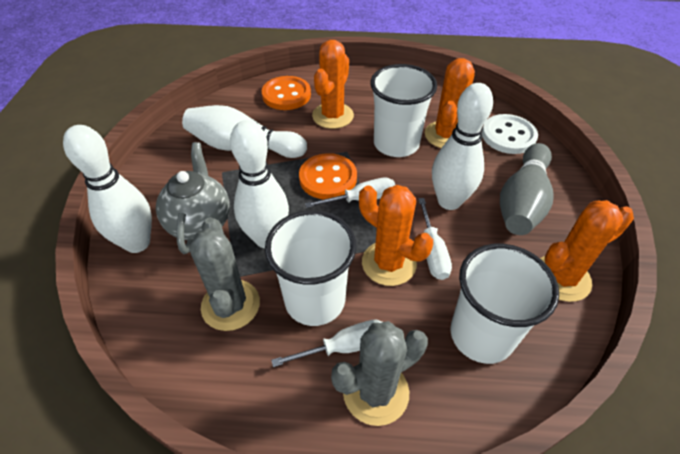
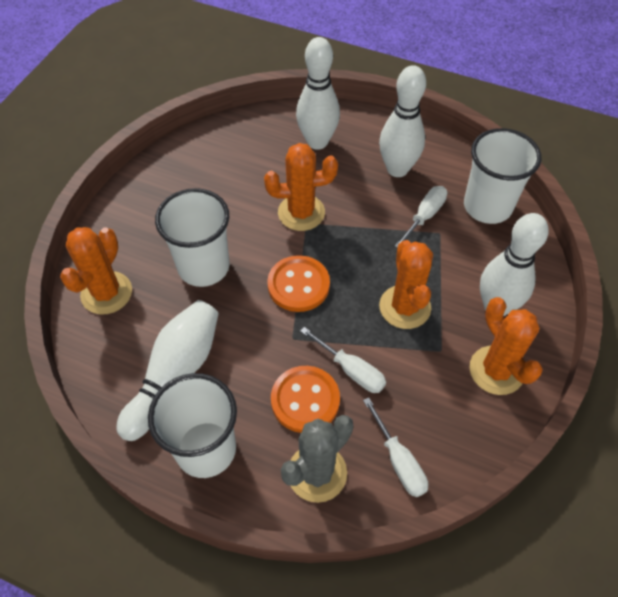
grey bowling pin: 1 -> 0
grey cactus: 2 -> 1
grey teapot: 1 -> 0
white button: 1 -> 0

